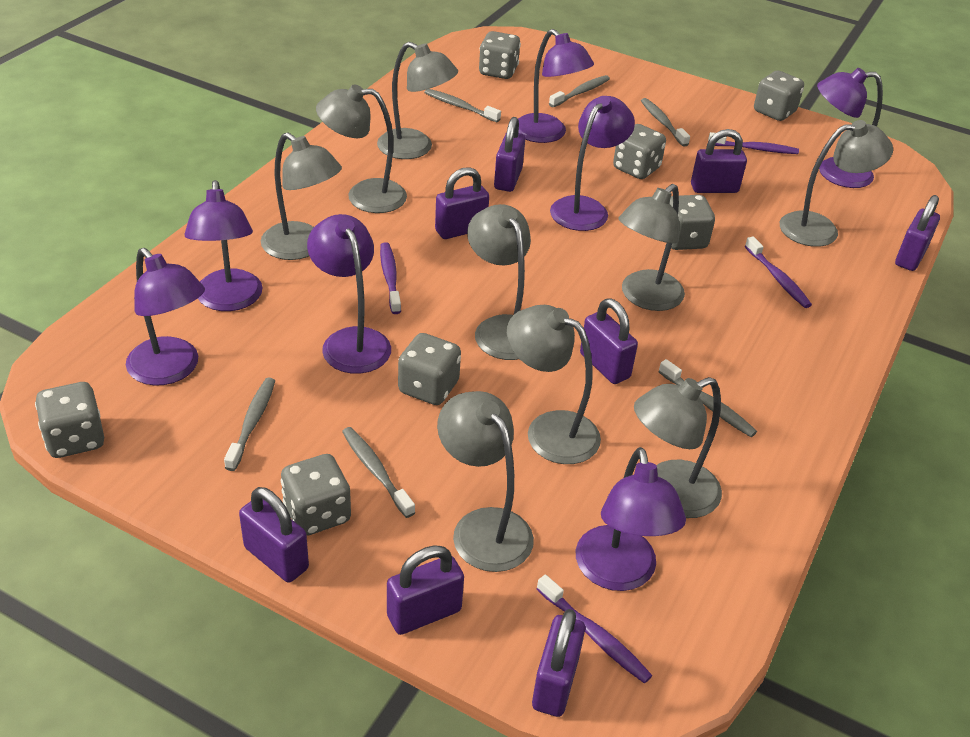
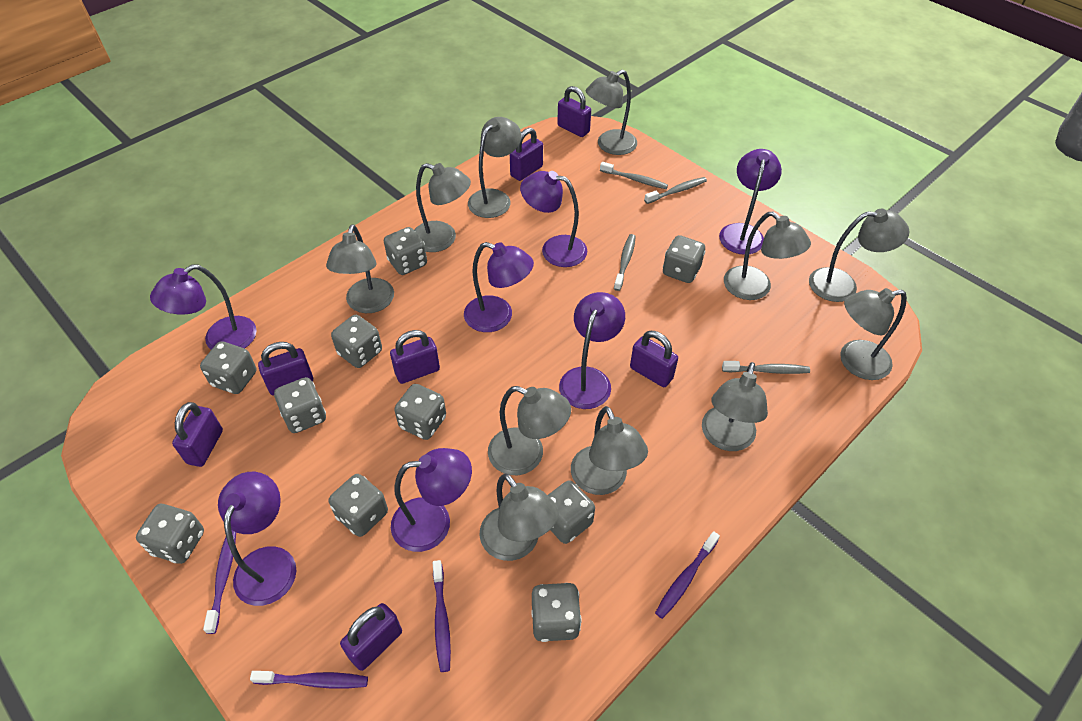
grey dice: 7 -> 10
grey lamp: 9 -> 11
grey toothbrush: 6 -> 4
purple padlock: 8 -> 7

